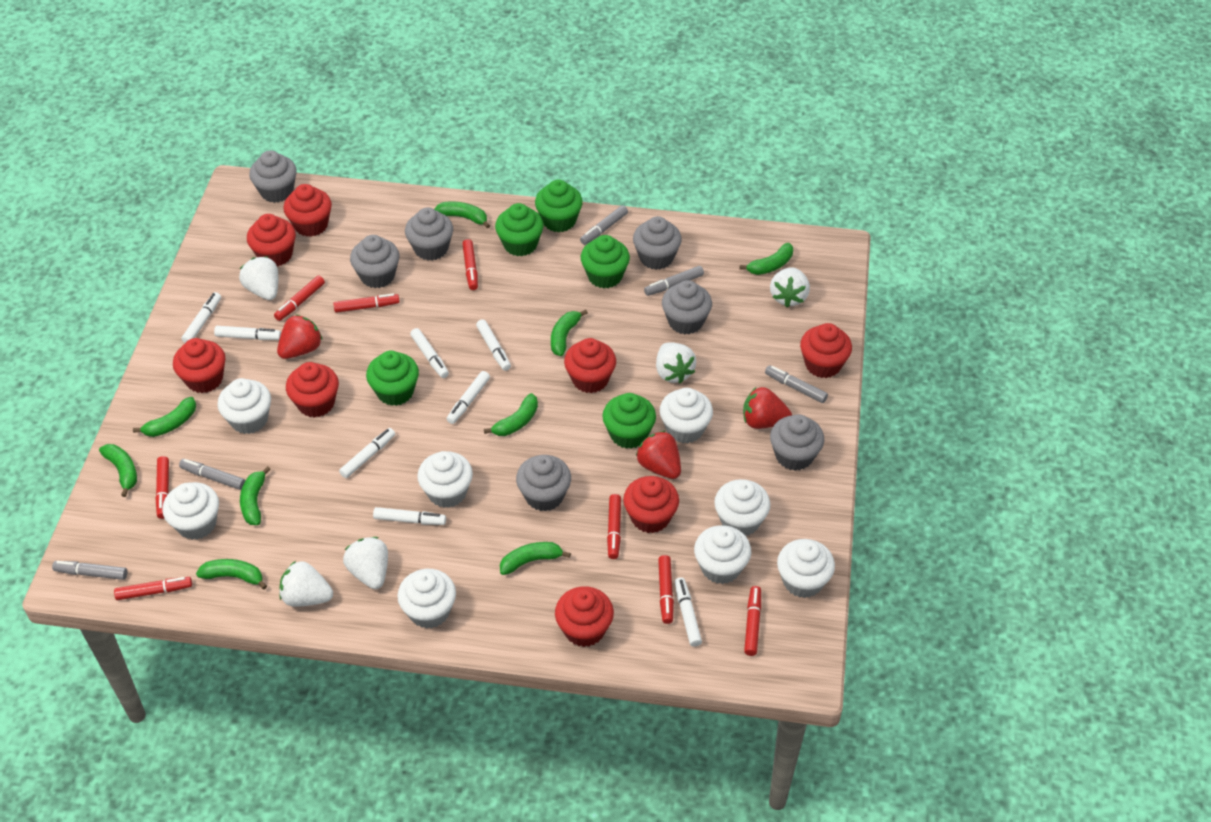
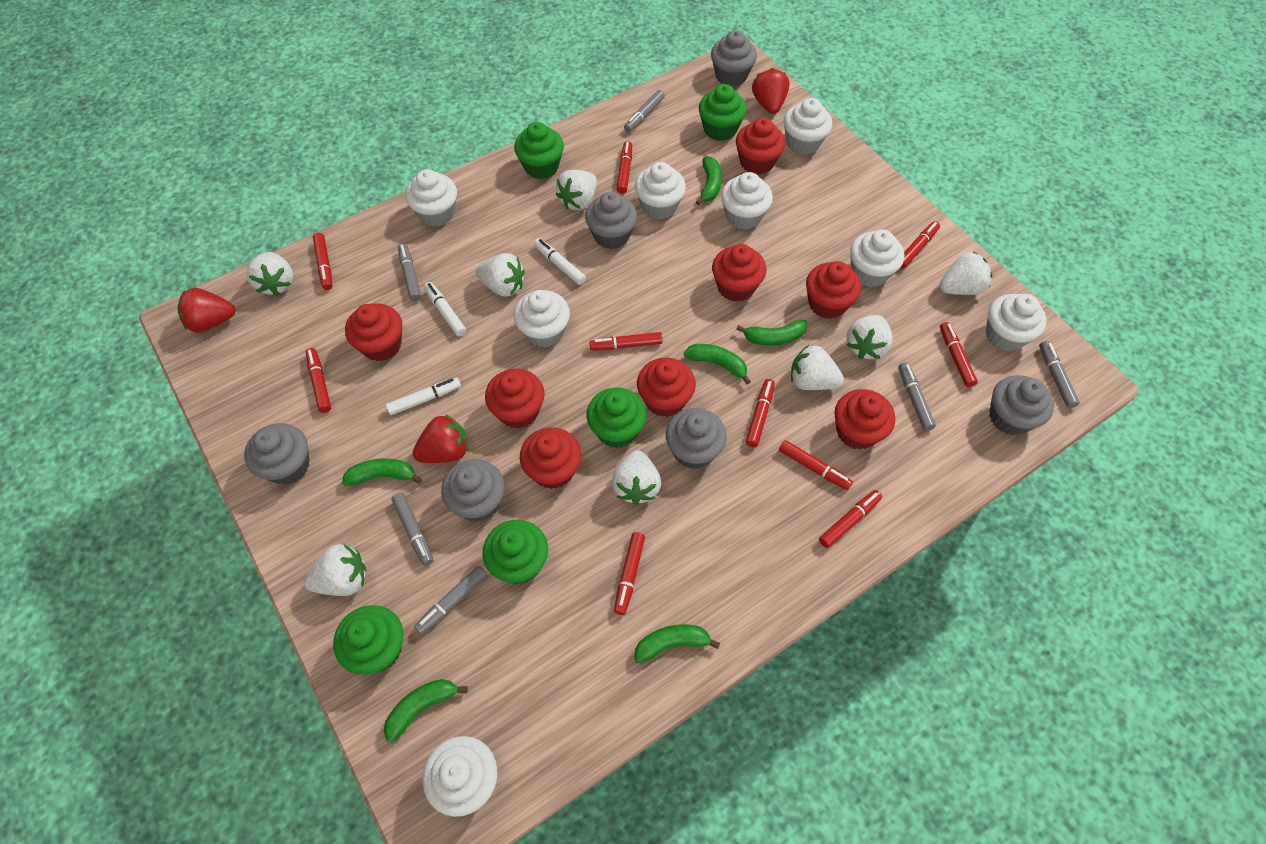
green banana: 9 -> 6
grey cupcake: 7 -> 6
grey marker: 5 -> 6
red marker: 8 -> 10
white marker: 8 -> 3
white strawberry: 5 -> 8

